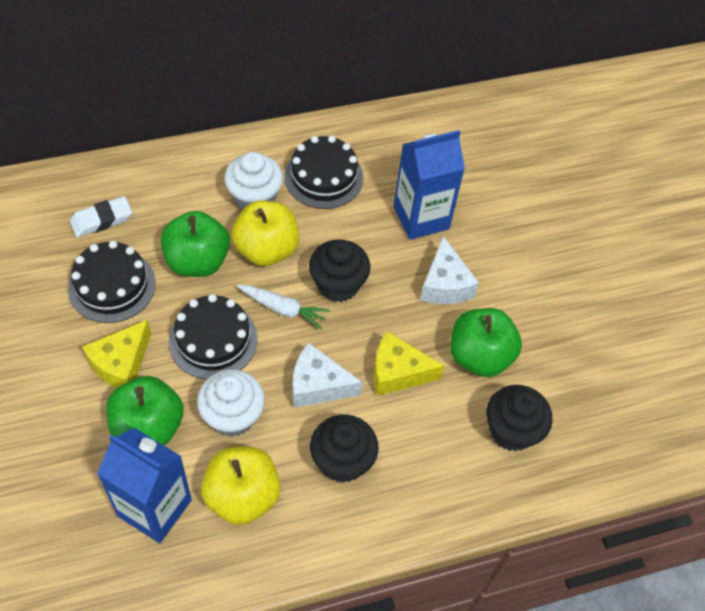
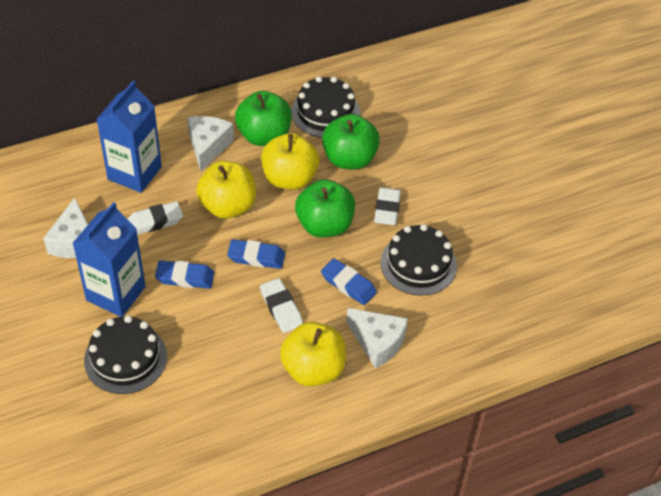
black cupcake: 3 -> 0
blue eraser: 0 -> 3
white carrot: 1 -> 0
white cheese: 2 -> 3
white cupcake: 2 -> 0
white eraser: 1 -> 3
yellow apple: 2 -> 3
yellow cheese: 2 -> 0

